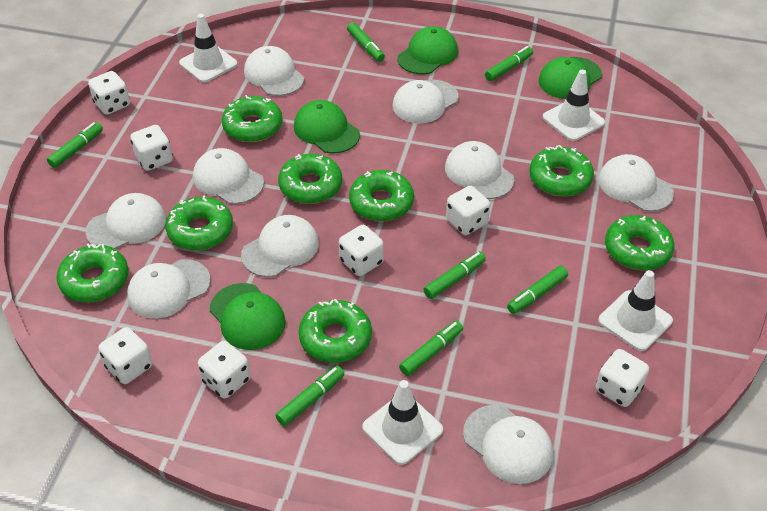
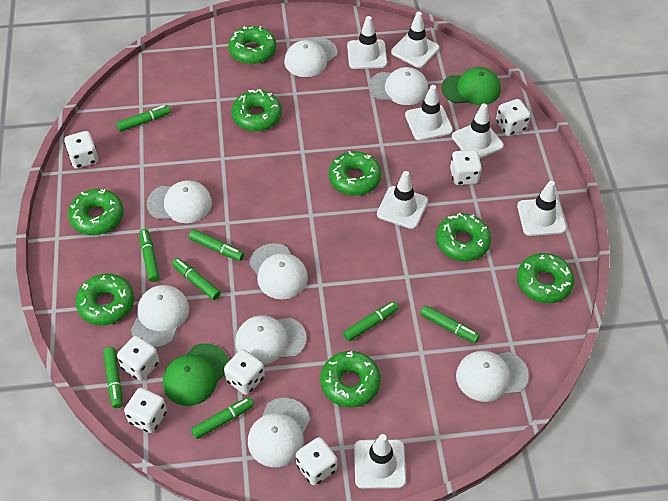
green cap: 4 -> 2
green marker: 7 -> 8
white cap: 9 -> 8
white traffic cone: 4 -> 7

